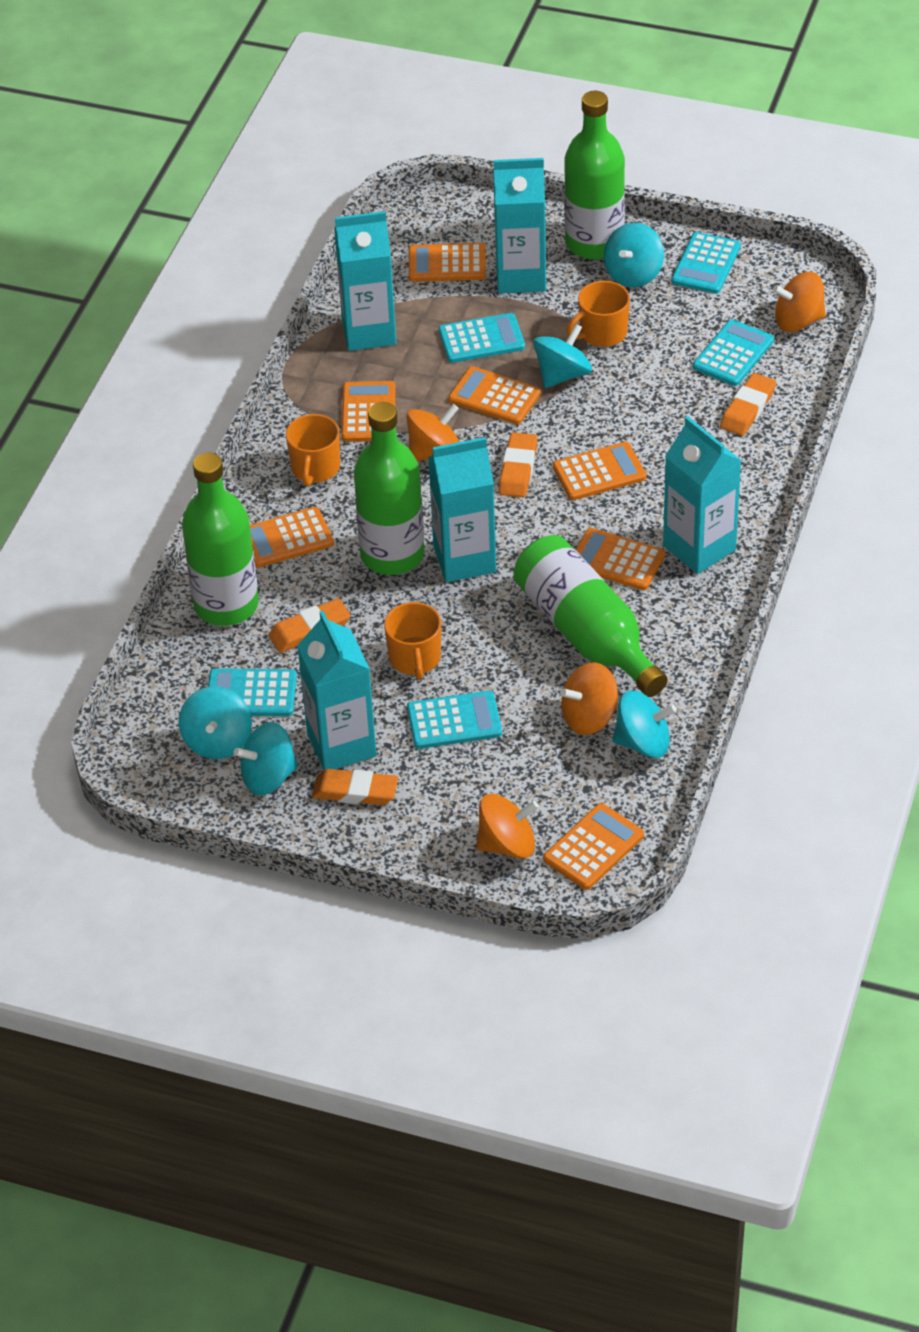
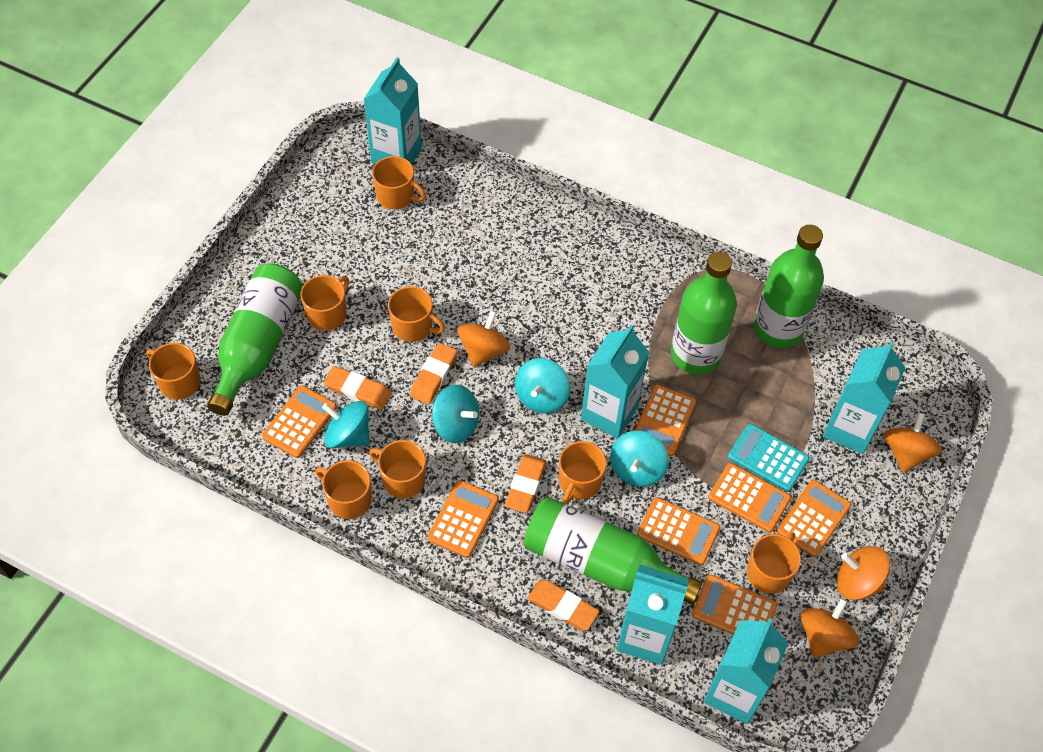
orange mug: 3 -> 8
turquoise calculator: 5 -> 1
turquoise spinning top: 5 -> 4

